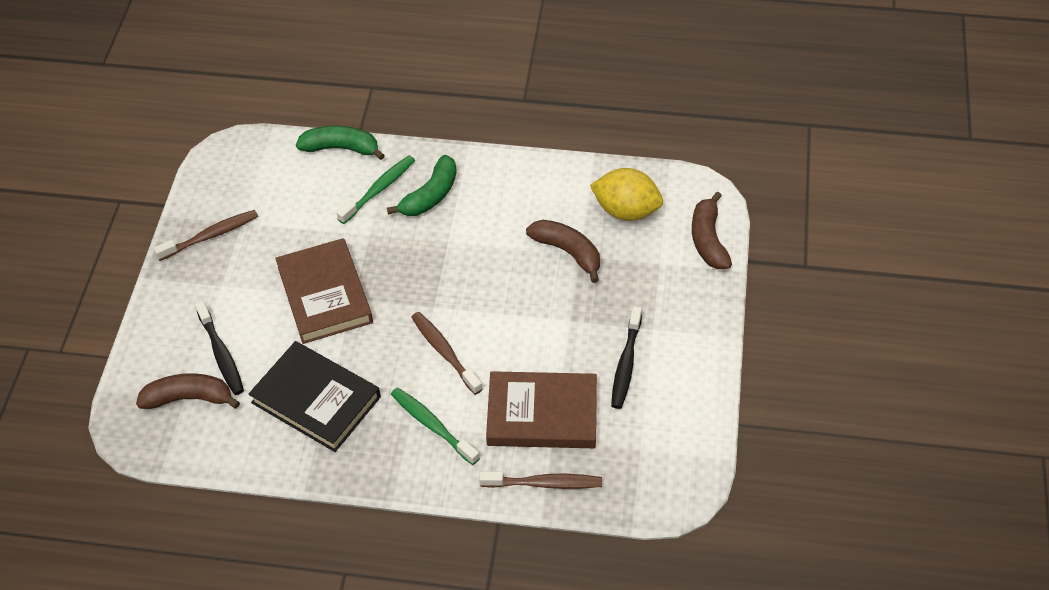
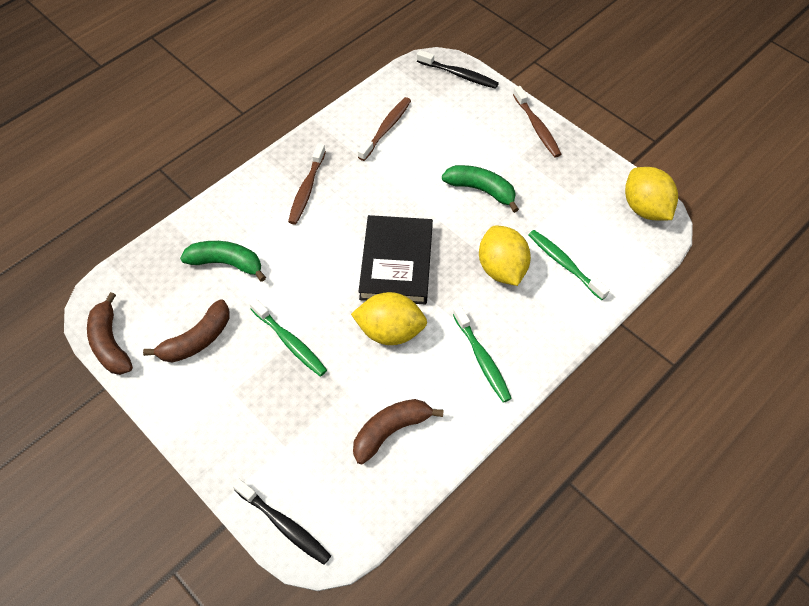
brown book: 2 -> 0
green toothbrush: 2 -> 3
yellow lemon: 1 -> 3

